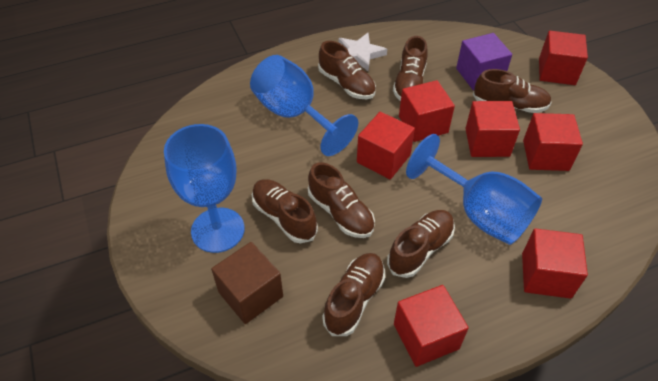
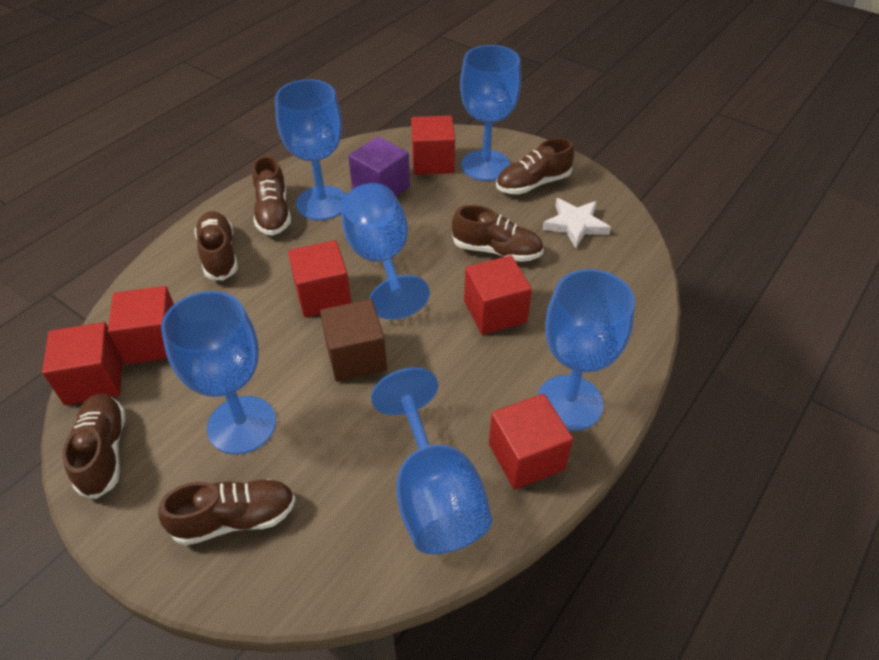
blue goblet: 3 -> 6
brown shoe: 7 -> 6
red cube: 7 -> 6

